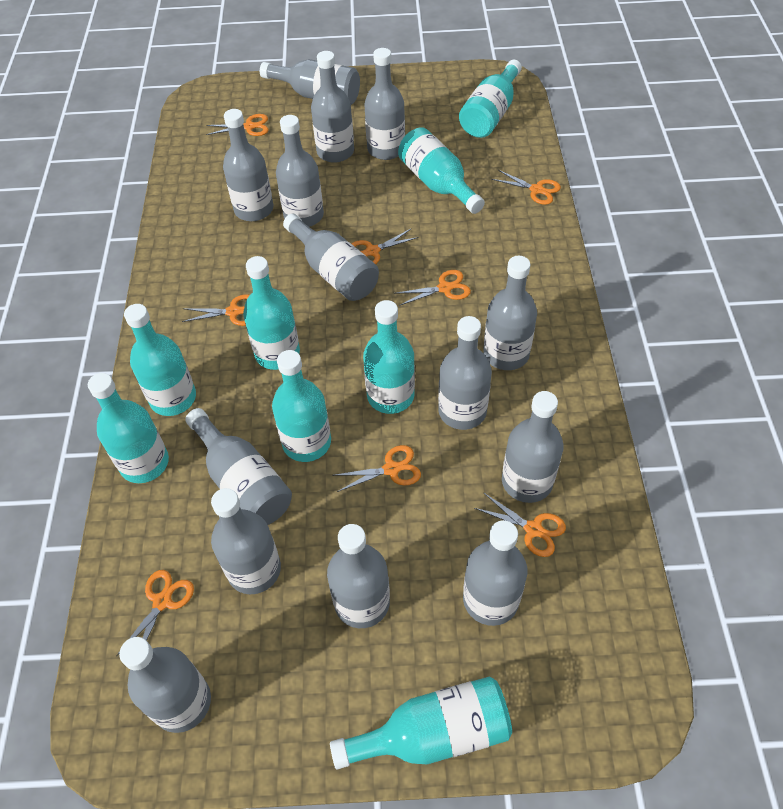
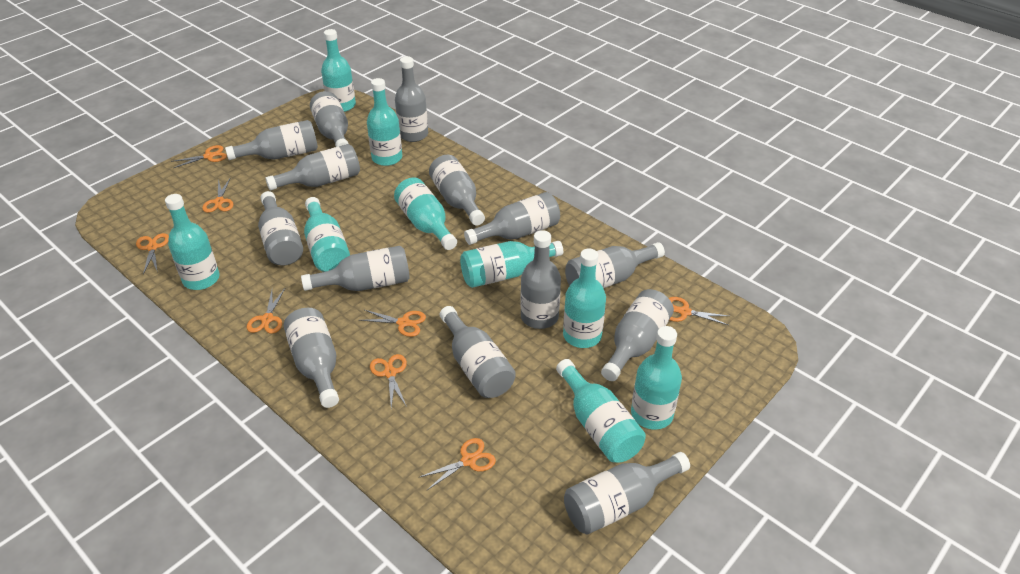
turquoise bottle: 8 -> 9

